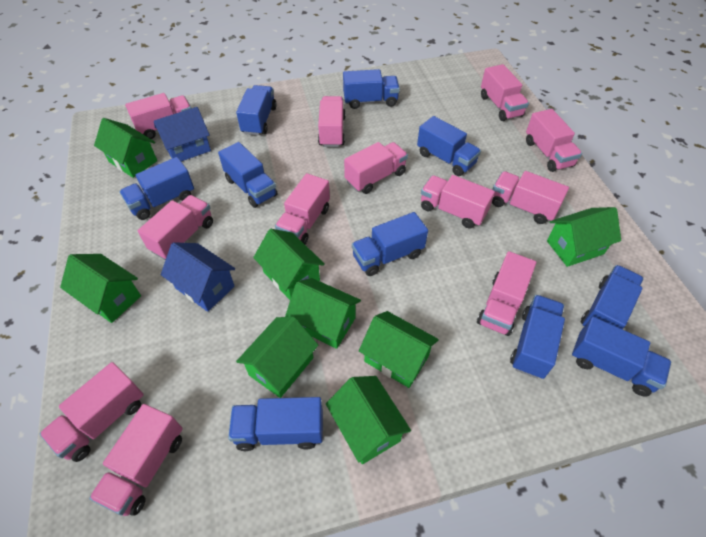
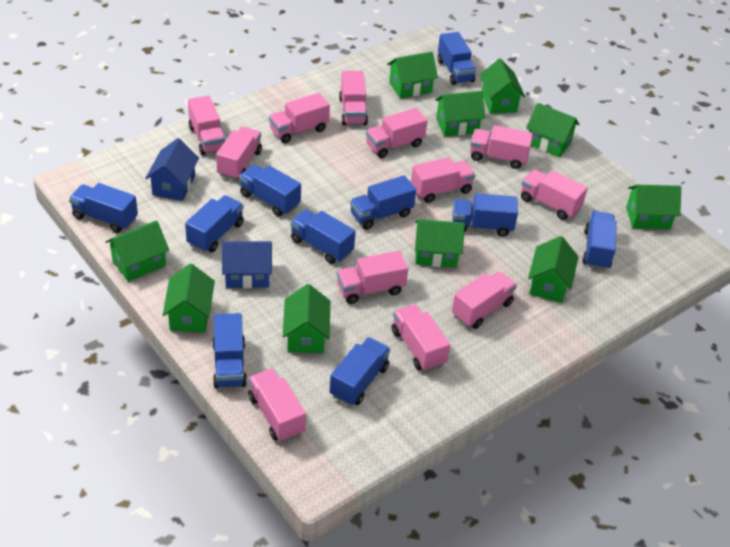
green house: 8 -> 10

